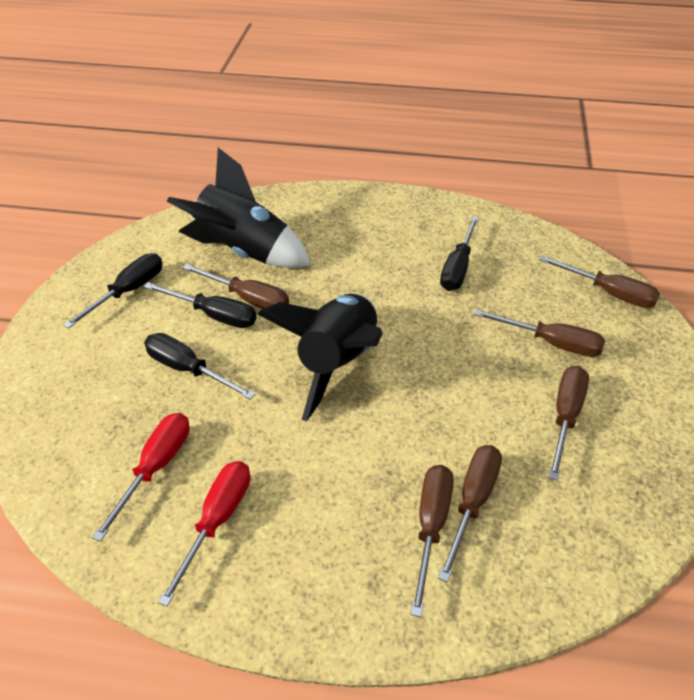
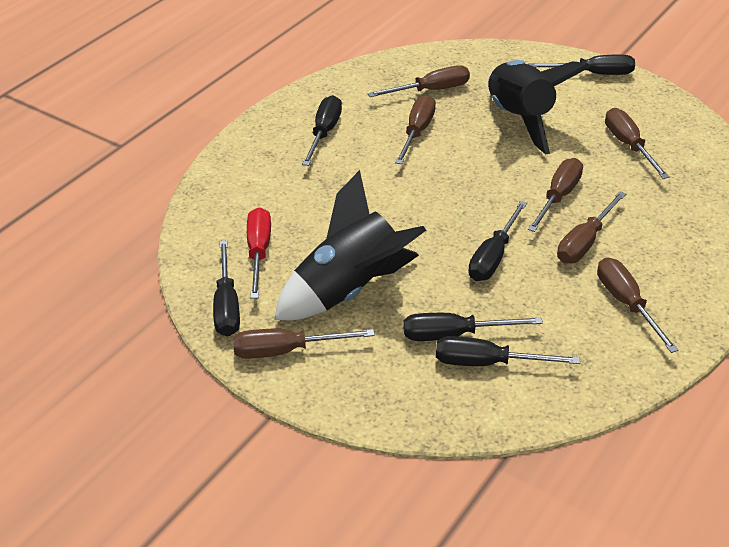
black screwdriver: 4 -> 6
brown screwdriver: 6 -> 7
red screwdriver: 2 -> 1

